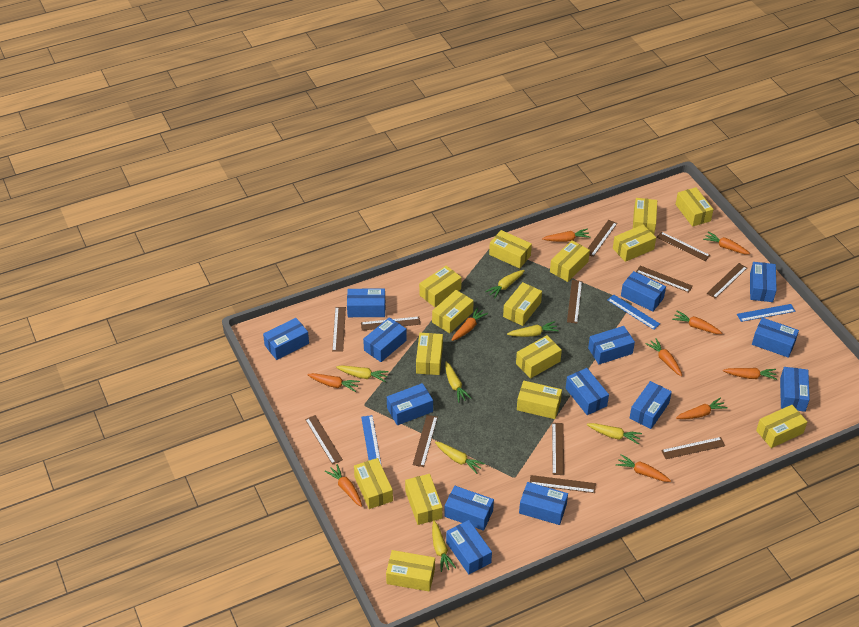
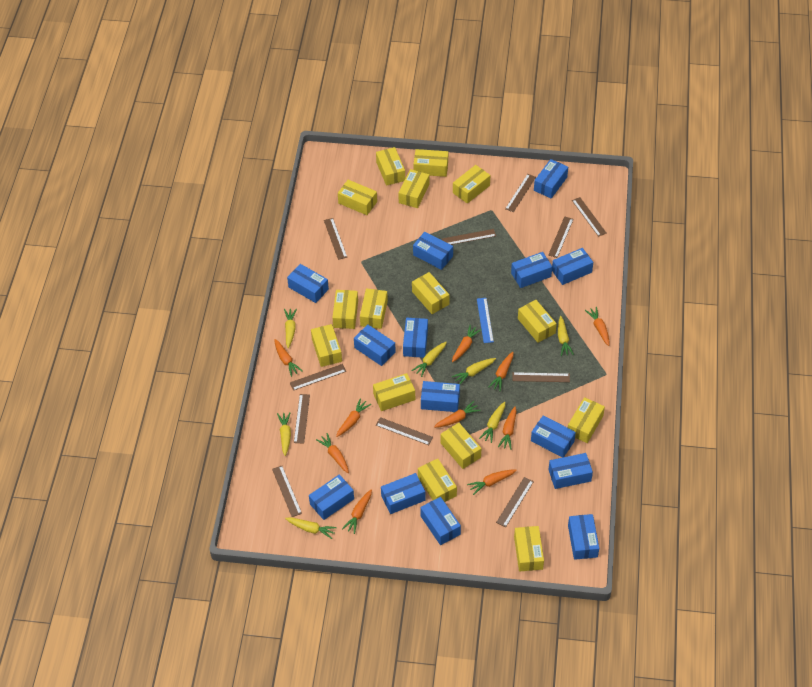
blue ruler: 3 -> 1
brown ruler: 12 -> 11

